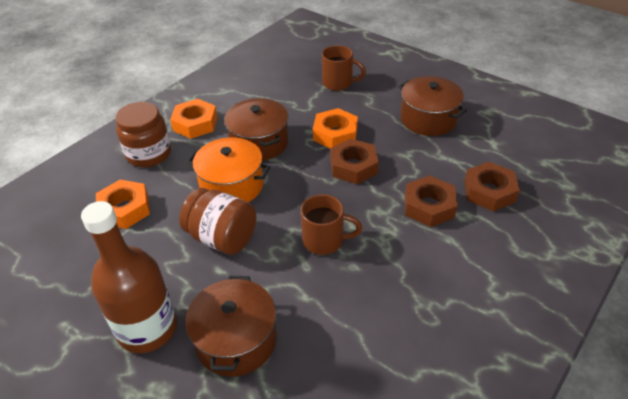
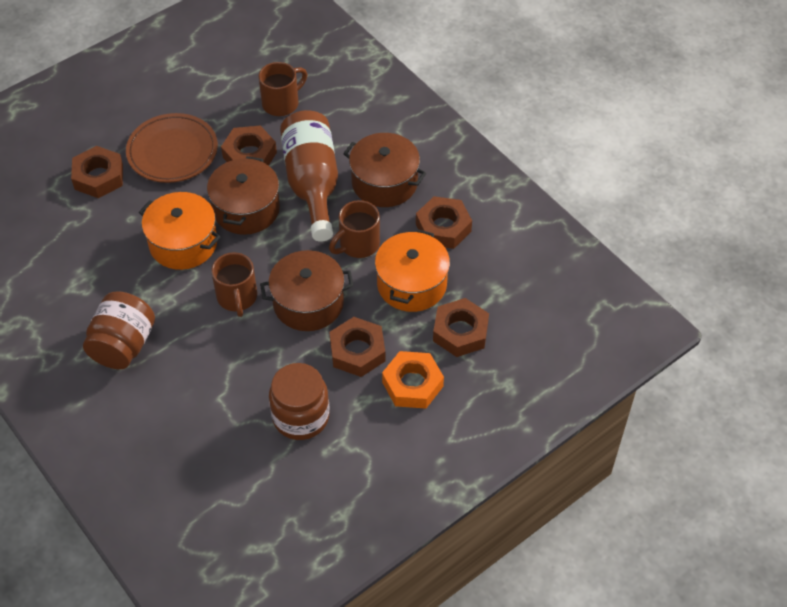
brown mug: 2 -> 3
brown nut: 3 -> 5
brown plate: 0 -> 1
orange nut: 3 -> 1
orange pot: 1 -> 2

